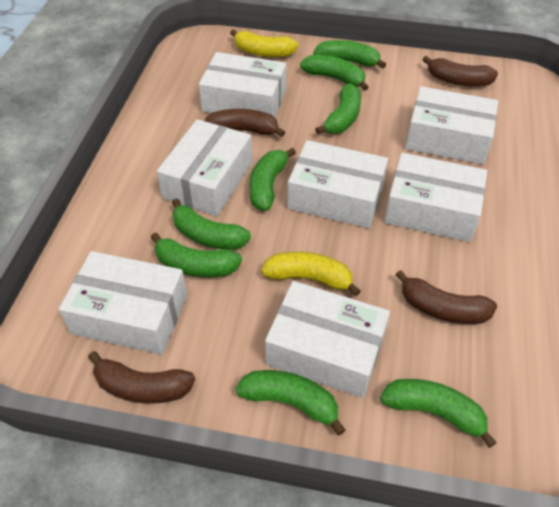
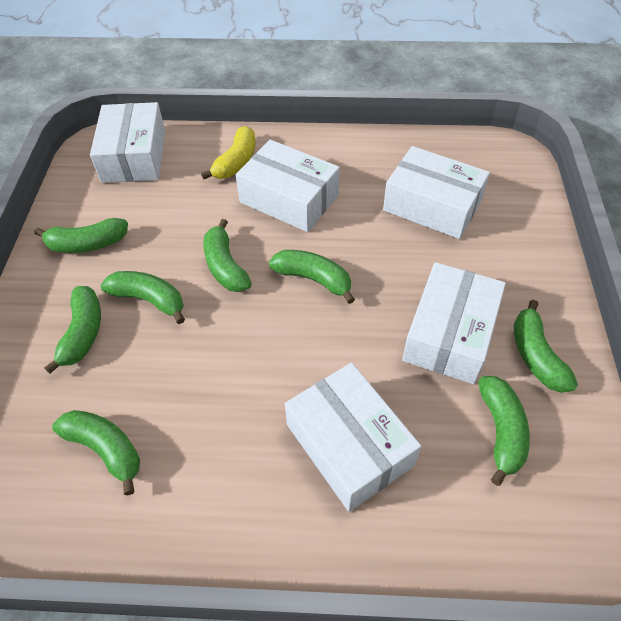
brown banana: 4 -> 0
white box: 7 -> 5
yellow banana: 2 -> 1

